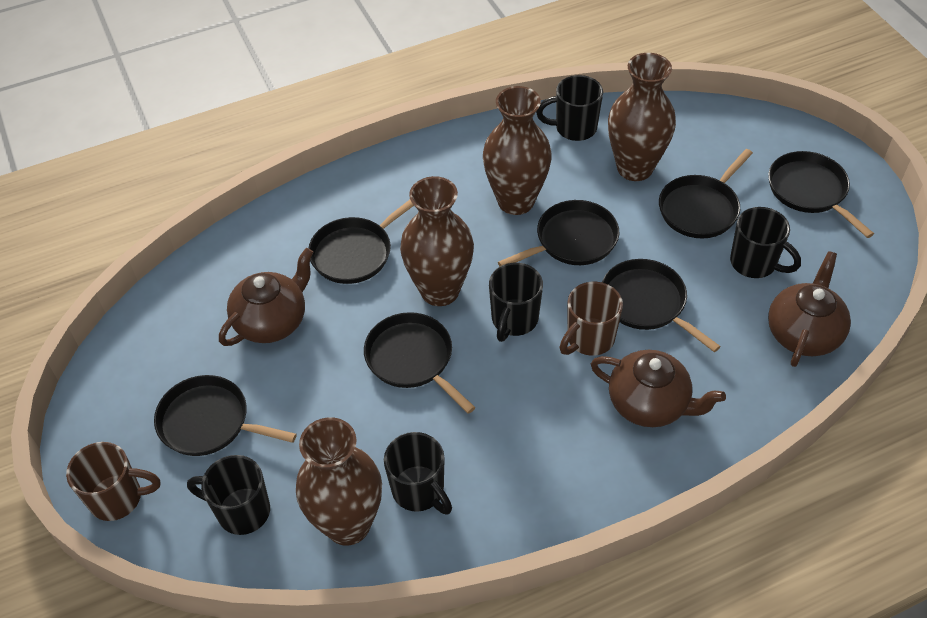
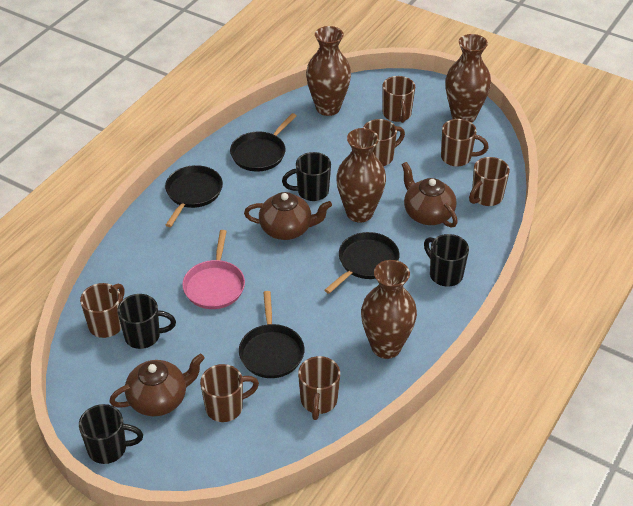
black mug: 5 -> 4
black pan: 7 -> 4
brown mug: 2 -> 7
pink pan: 0 -> 1

